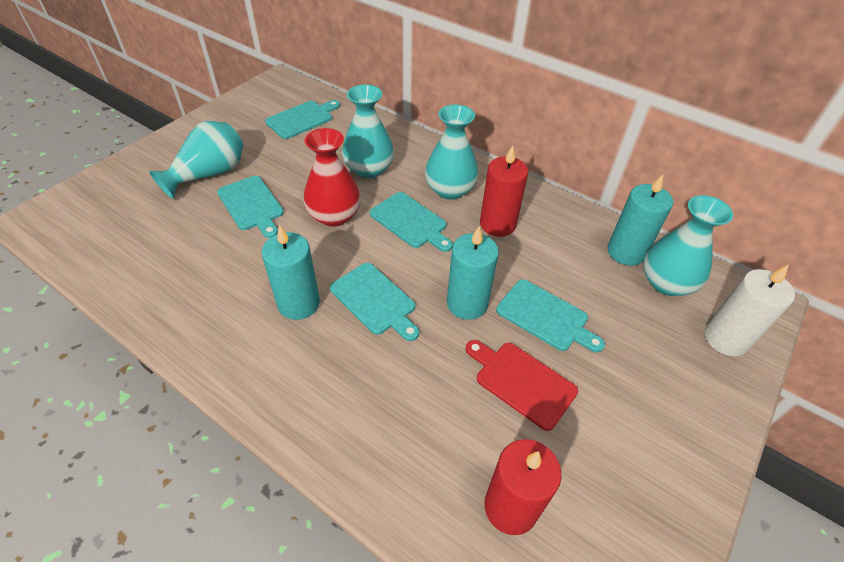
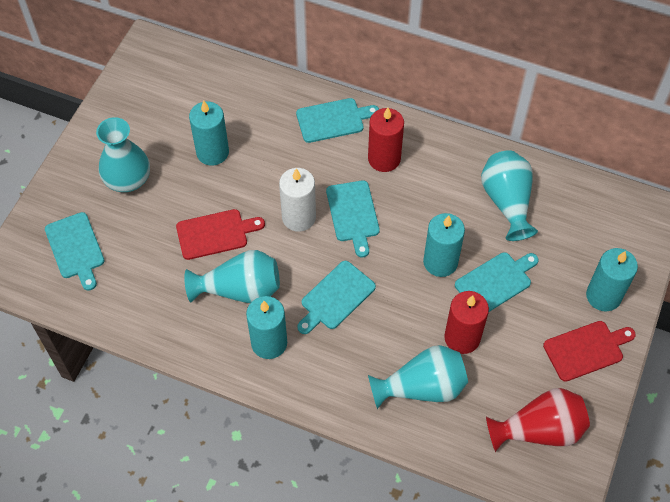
red cutting board: 1 -> 2
turquoise candle: 3 -> 4

